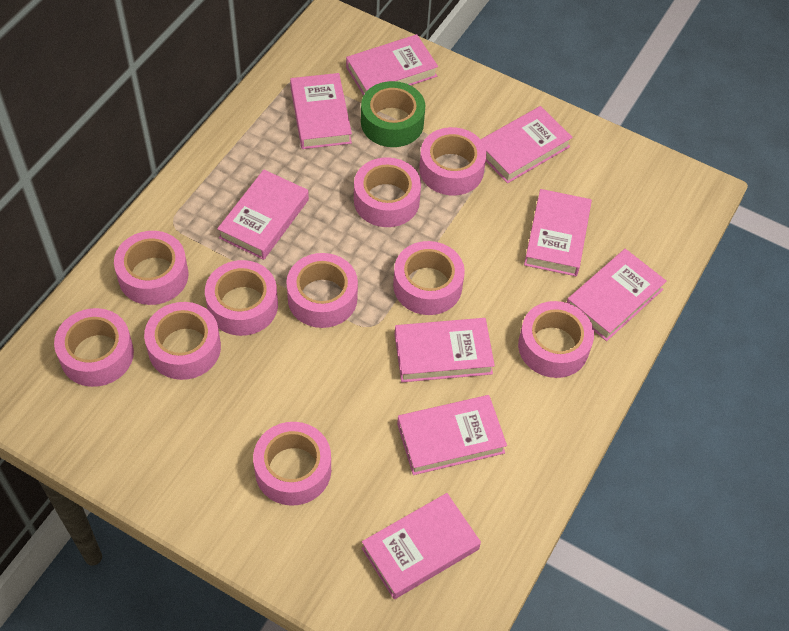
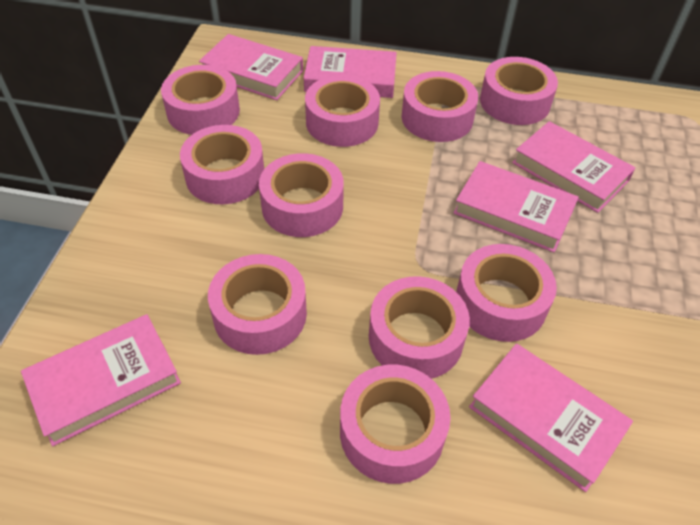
green tape: 1 -> 0
pink book: 9 -> 6

